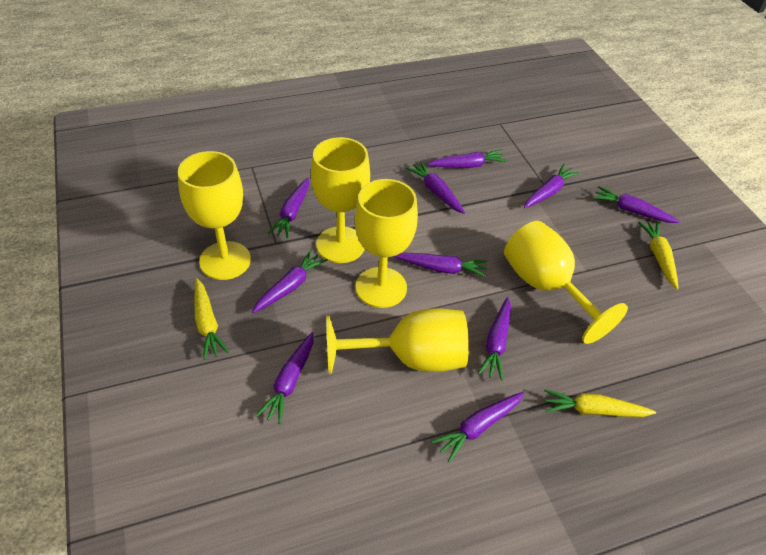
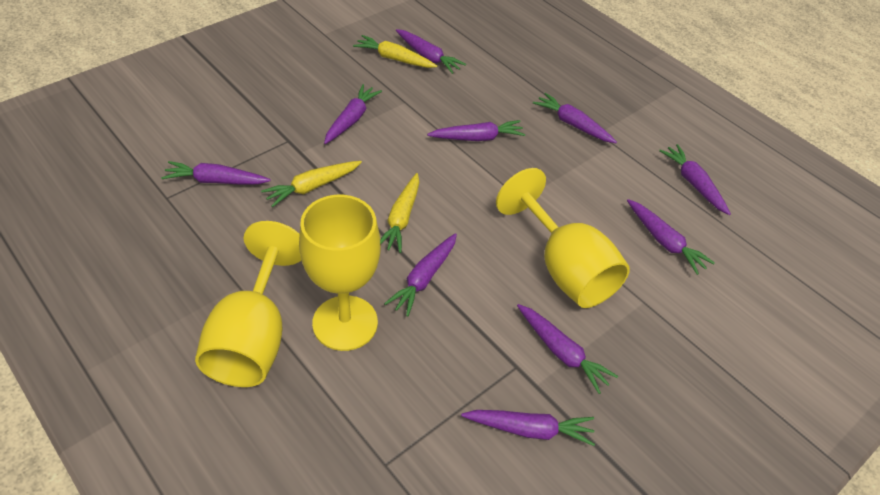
yellow goblet: 5 -> 3

